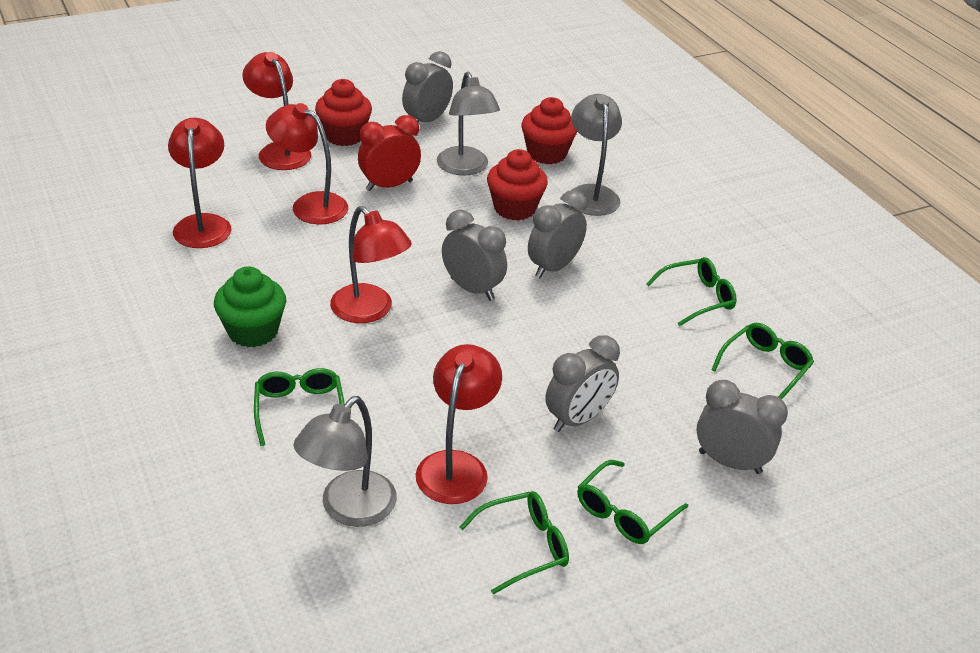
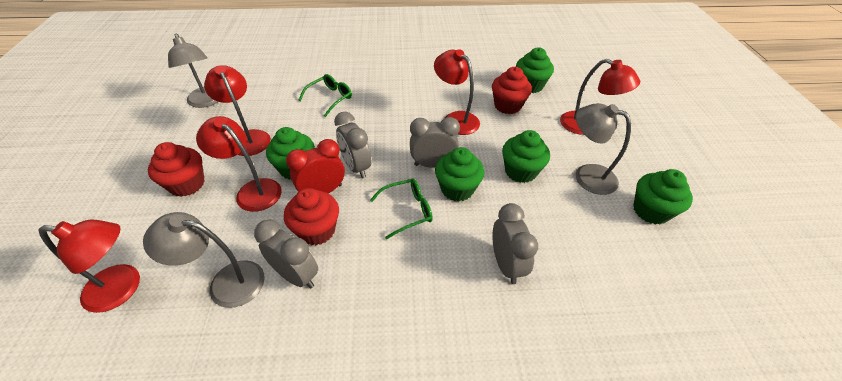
green cupcake: 1 -> 5
green glasses: 5 -> 2
grey clock: 5 -> 4

